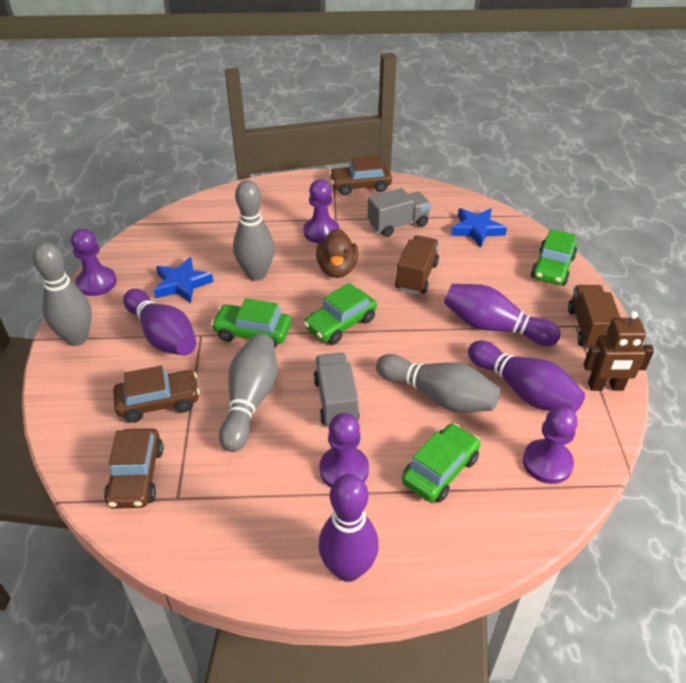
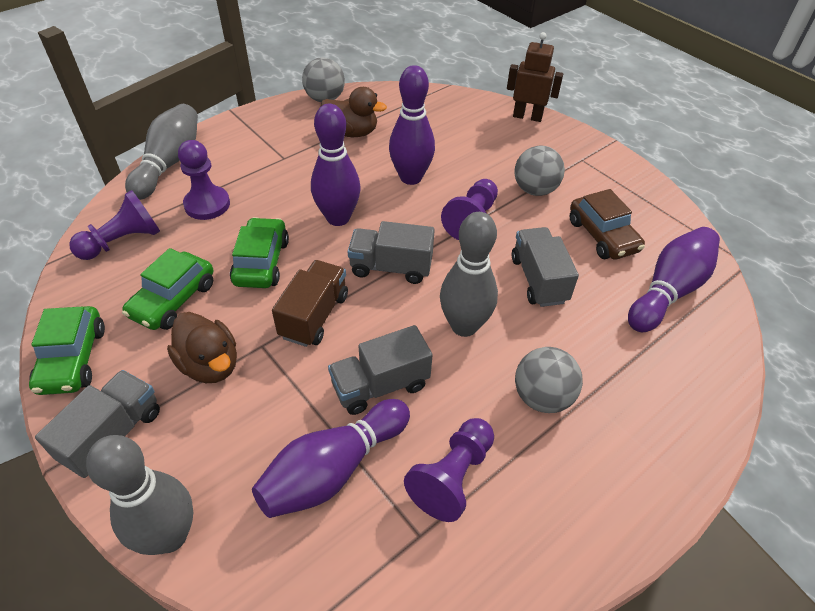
blue star: 2 -> 0
brown car: 3 -> 1
brown duck: 1 -> 2
brown truck: 2 -> 1
green car: 4 -> 3
grey ball: 0 -> 3
grey bowling pin: 4 -> 3
grey truck: 2 -> 4

